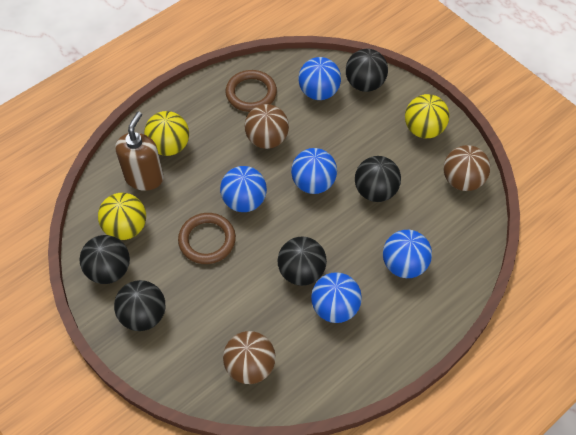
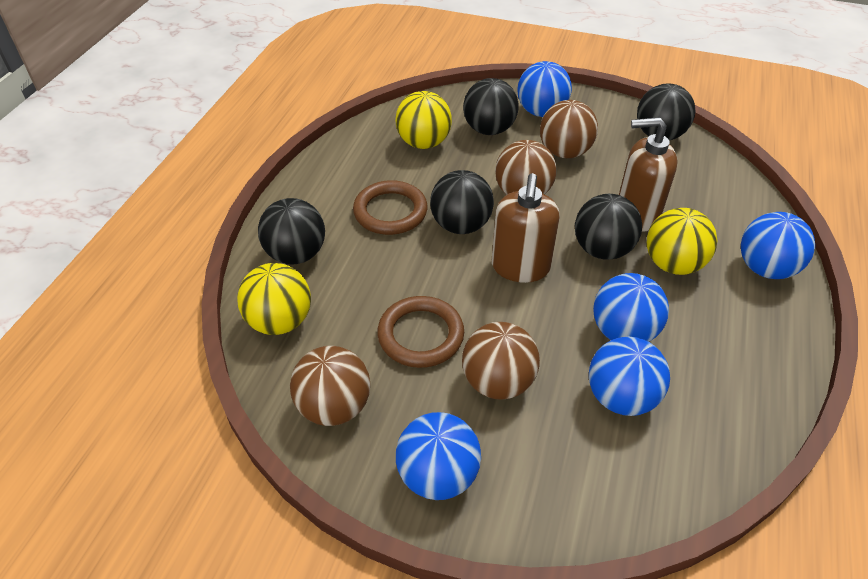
brown ball: 3 -> 4
brown soap dispenser: 1 -> 2

